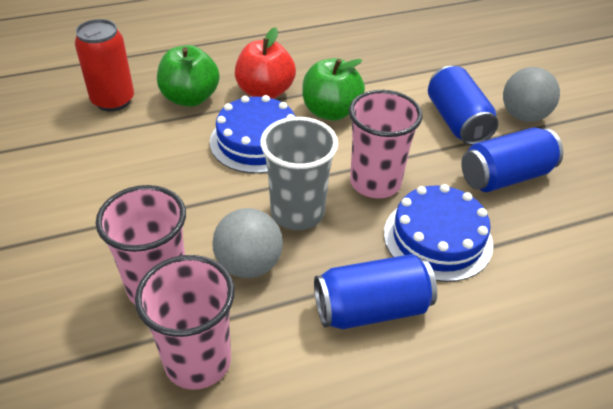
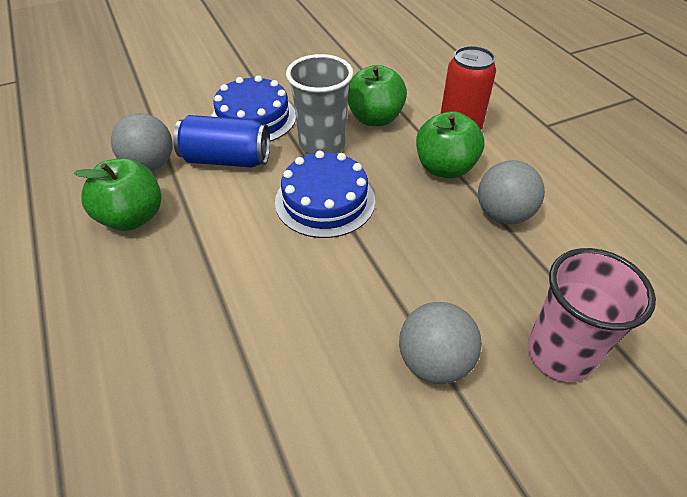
blue can: 3 -> 1
green apple: 2 -> 3
grey ball: 2 -> 3
pink cup: 3 -> 1
red apple: 1 -> 0

